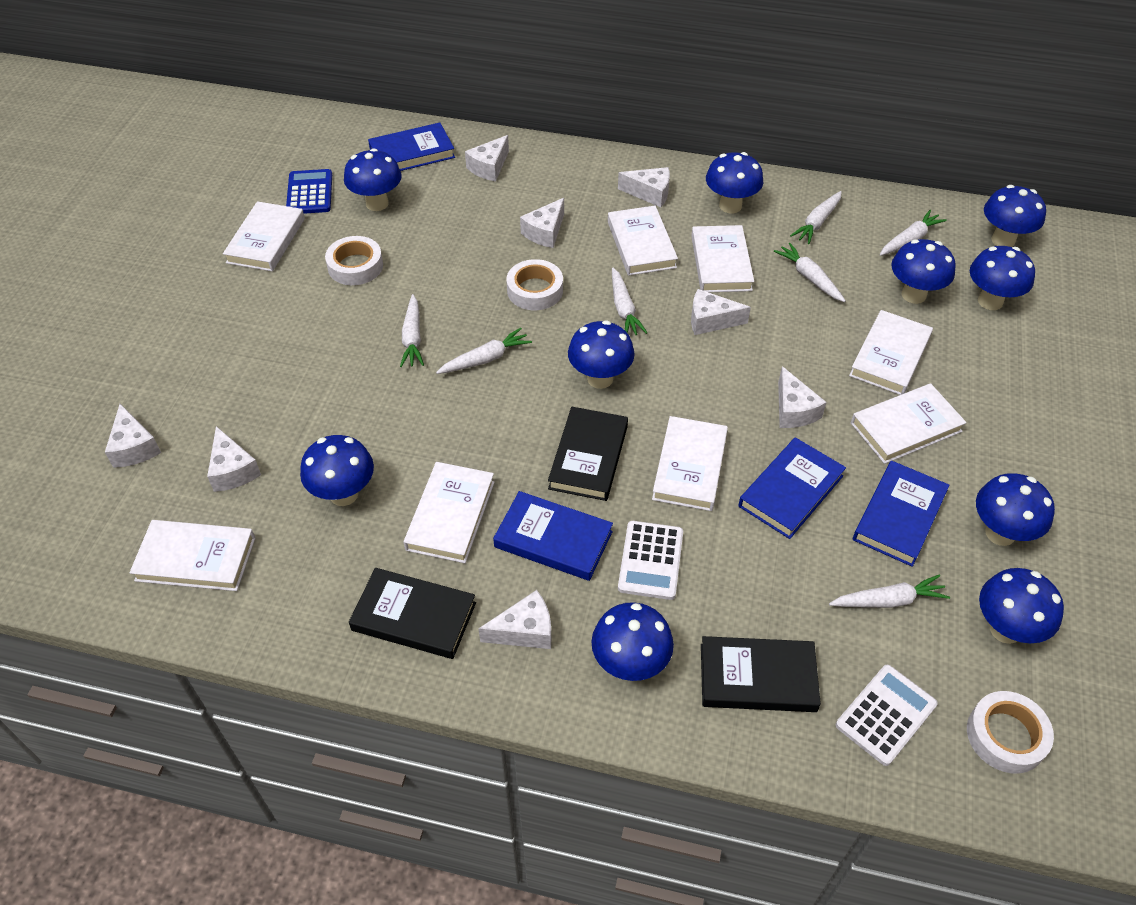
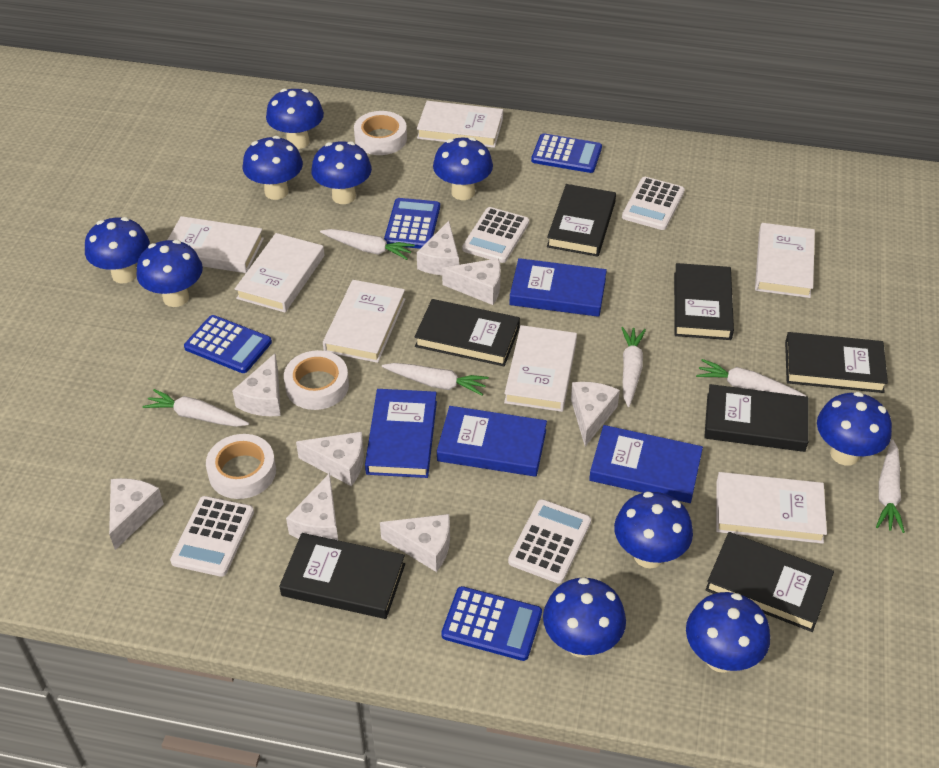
black book: 3 -> 7
blue calculator: 1 -> 4
white book: 8 -> 7
white calculator: 2 -> 4
white carrot: 7 -> 6

